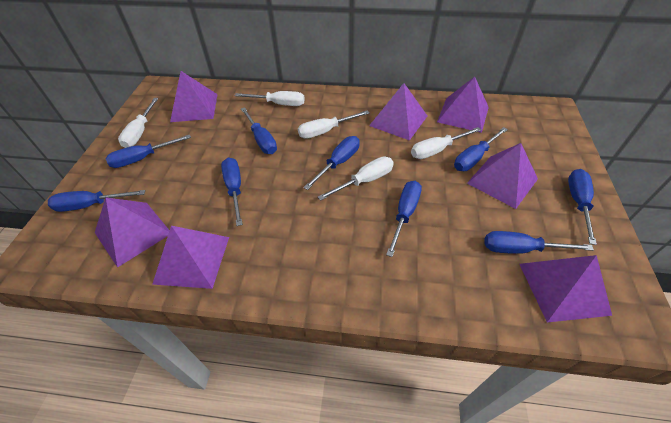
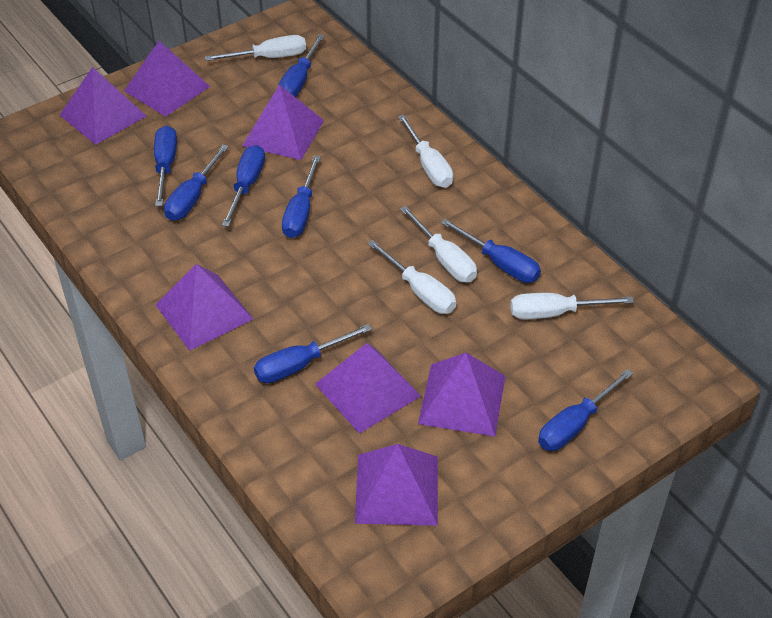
blue screwdriver: 9 -> 8

